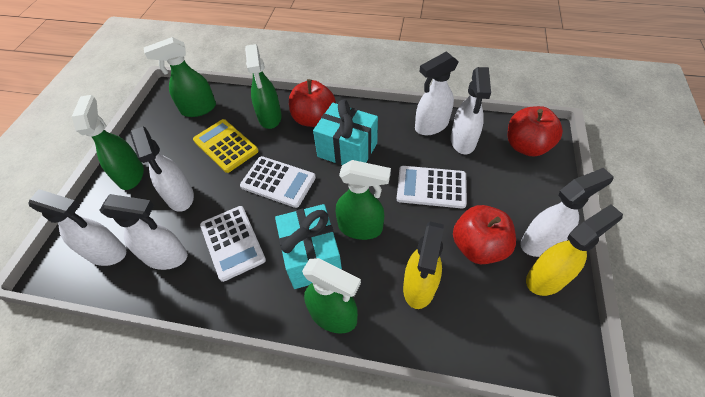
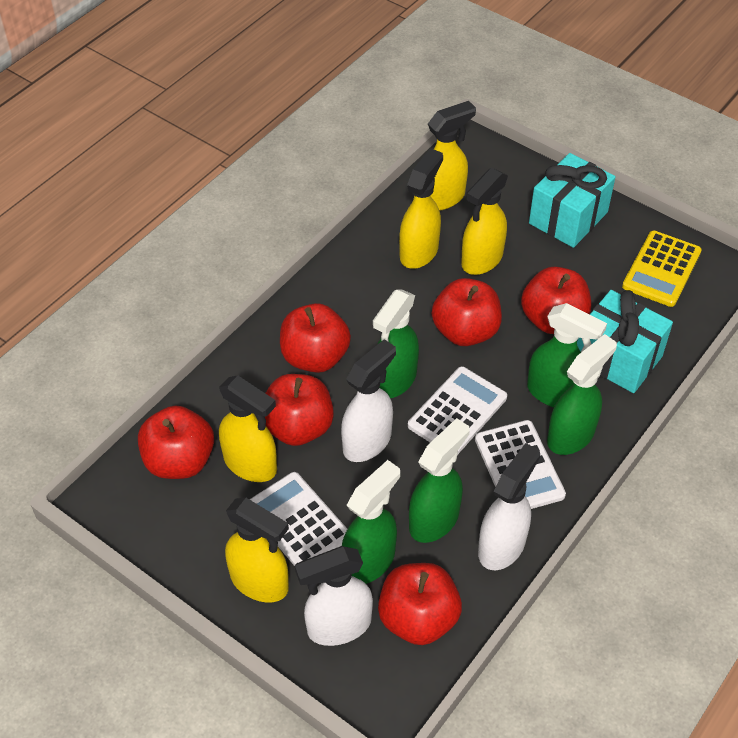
red apple: 3 -> 6
white spray bottle: 6 -> 3
yellow spray bottle: 2 -> 5

